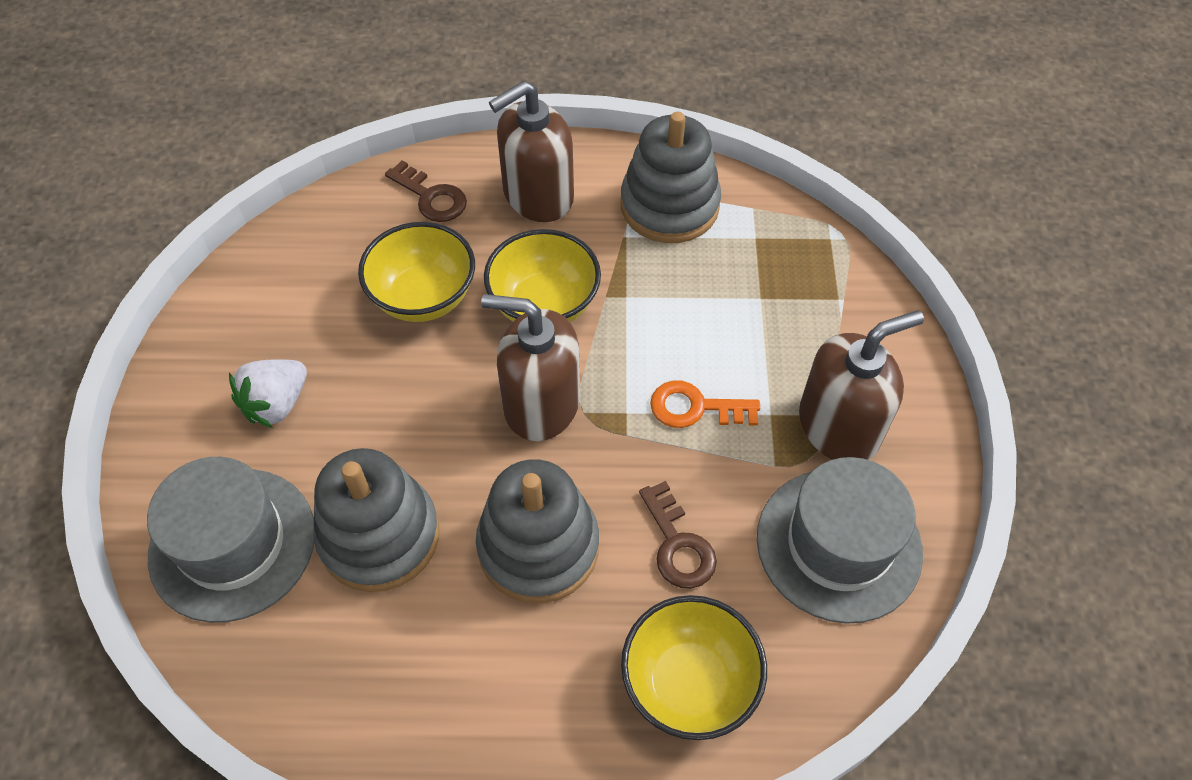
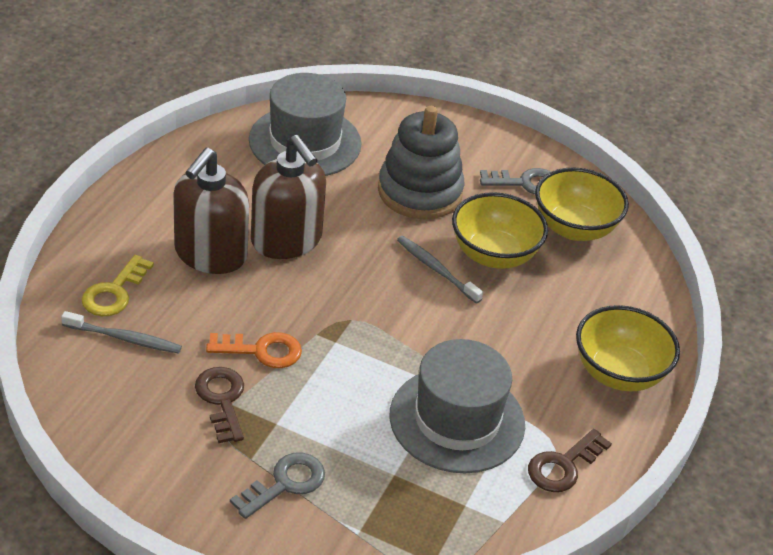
brown soap dispenser: 3 -> 2
grey key: 0 -> 2
grey stacking toy: 3 -> 1
grey toothbrush: 0 -> 2
white strawberry: 1 -> 0
yellow key: 0 -> 1

